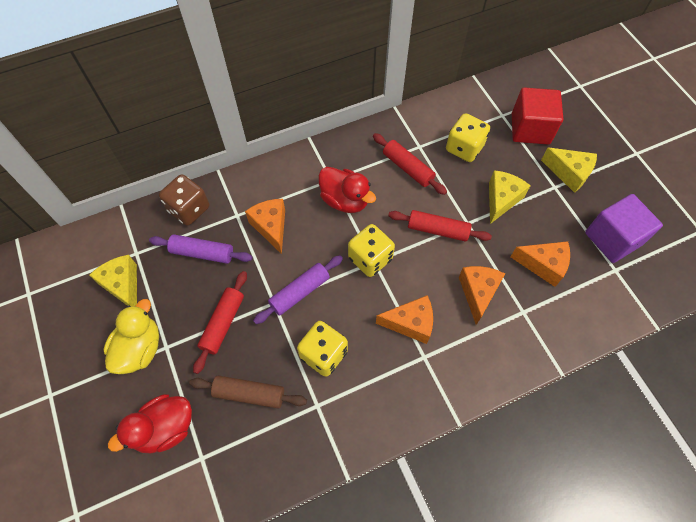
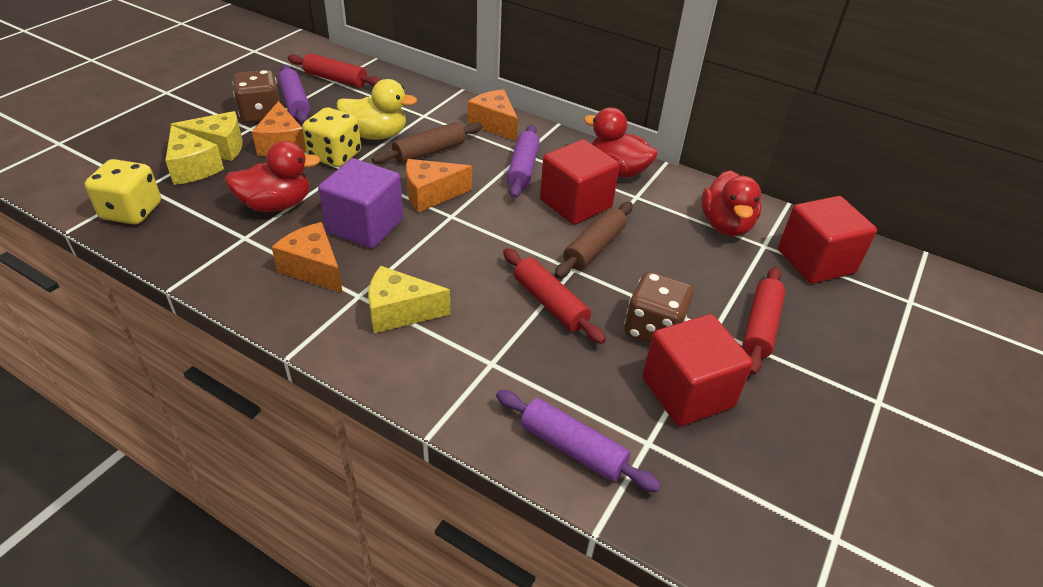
brown dice: 1 -> 2
brown rolling pin: 1 -> 2
purple rolling pin: 2 -> 3
red cube: 1 -> 3
red duck: 2 -> 3
yellow dice: 3 -> 2

